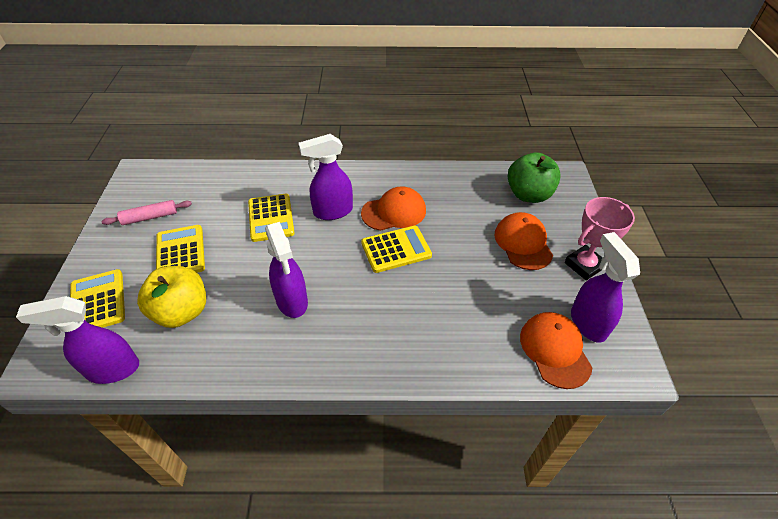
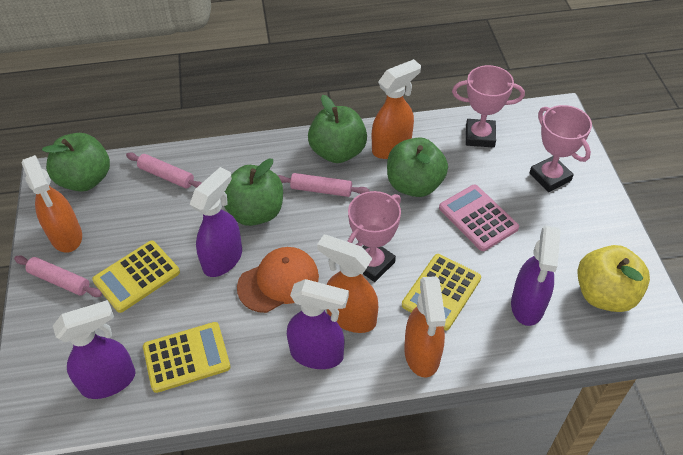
green apple: 1 -> 4
orange cap: 3 -> 1
orange spray bottle: 0 -> 4
pink calculator: 0 -> 1
pink rolling pin: 1 -> 3
pink trophy: 1 -> 3
yellow calculator: 4 -> 3

